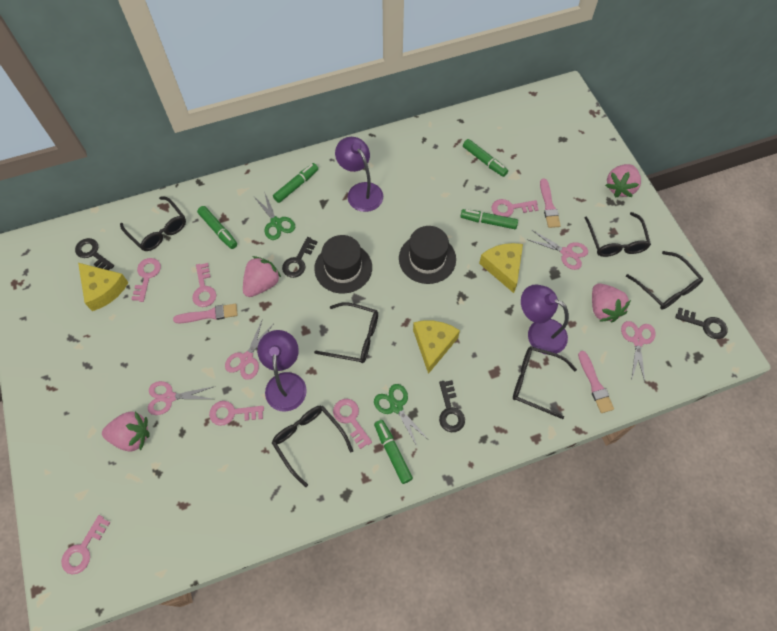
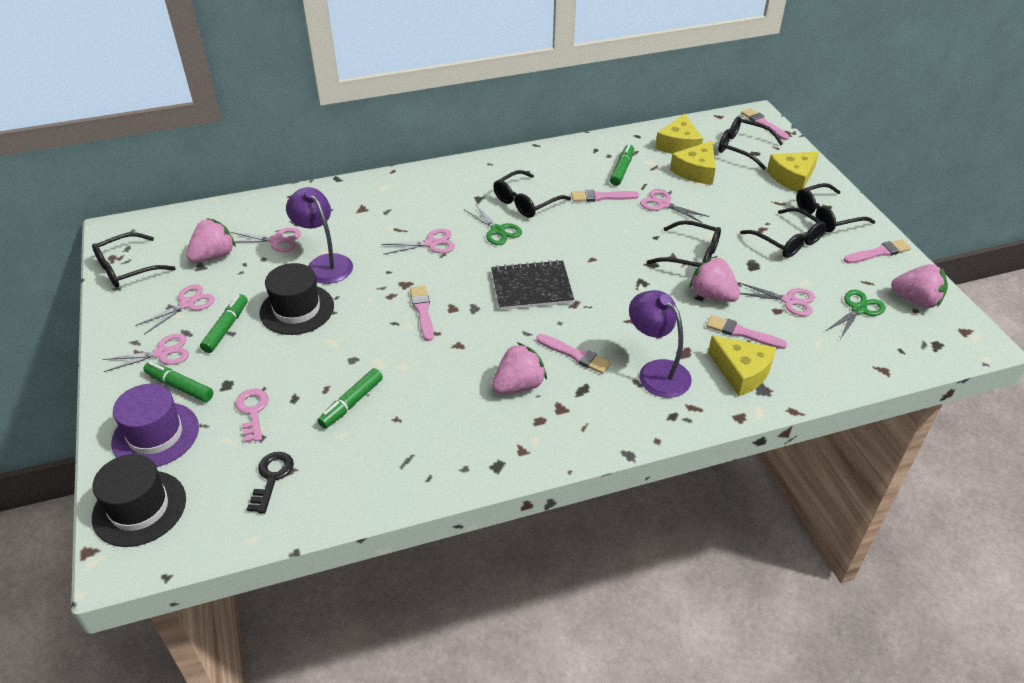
black key: 4 -> 1
black notebook: 0 -> 1
green marker: 5 -> 4
pink brush: 3 -> 6
pink key: 6 -> 1
pink scissors: 4 -> 6
purple hat: 0 -> 1
purple lamp: 3 -> 2
yellow cheese: 3 -> 4

